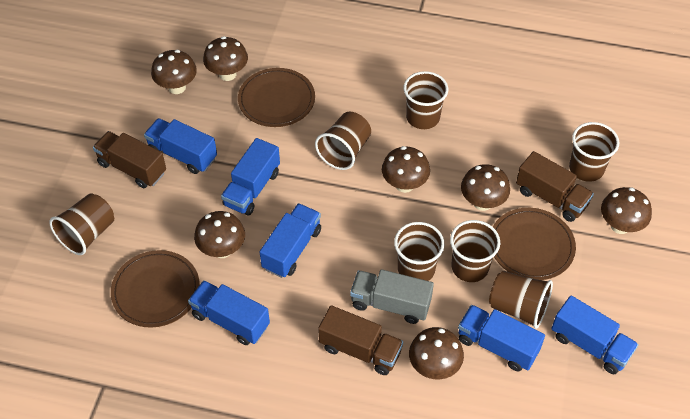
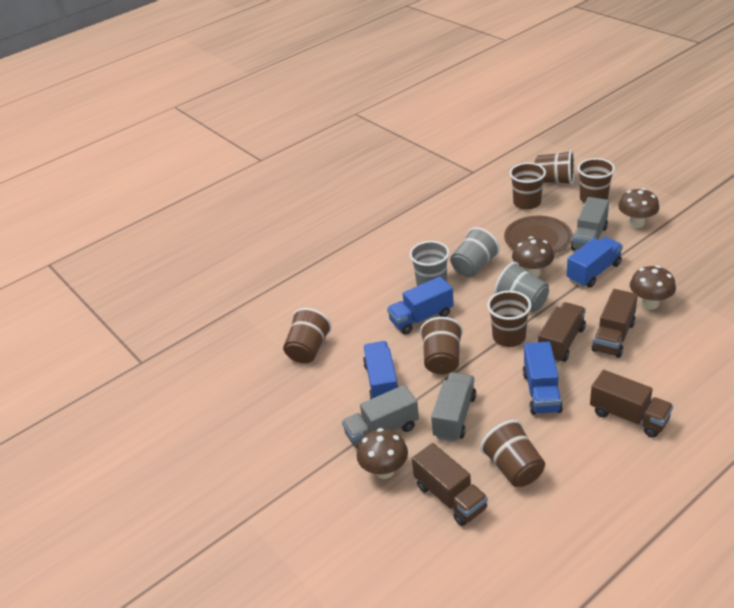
blue truck: 6 -> 4
brown mushroom: 7 -> 4
brown plate: 3 -> 1
brown truck: 3 -> 4
grey cup: 0 -> 3
grey truck: 1 -> 3

